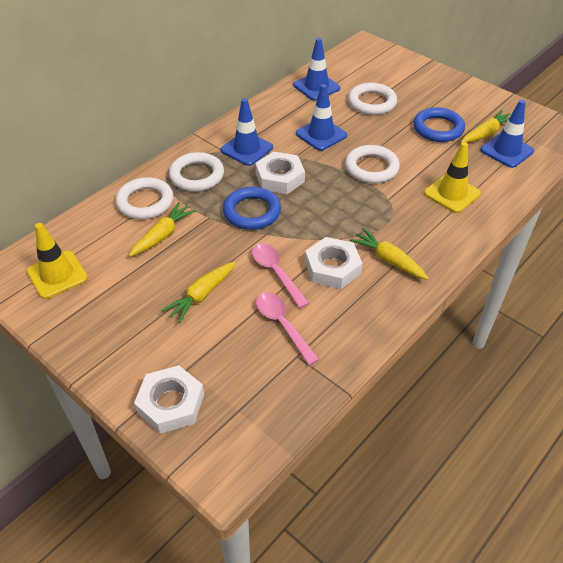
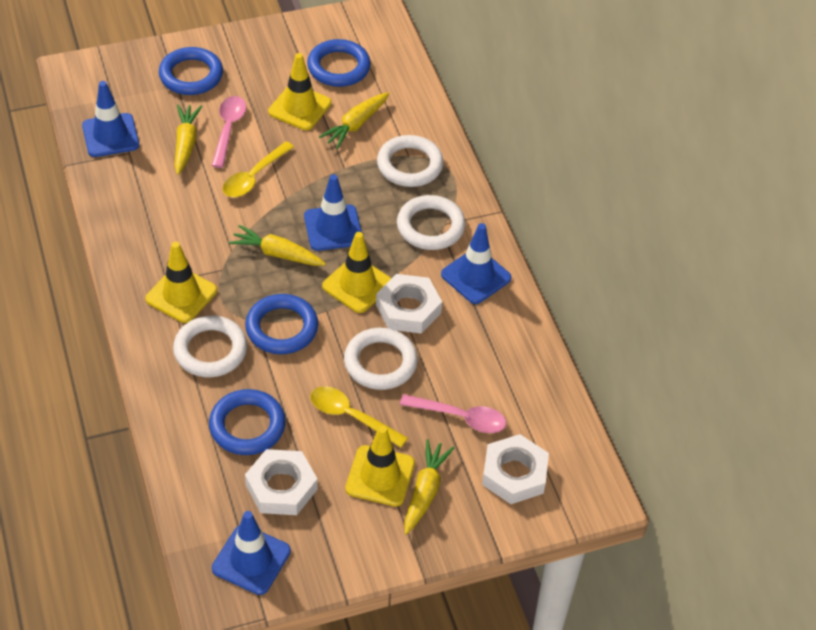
blue ring: 2 -> 4
yellow spoon: 0 -> 2
yellow traffic cone: 2 -> 4

